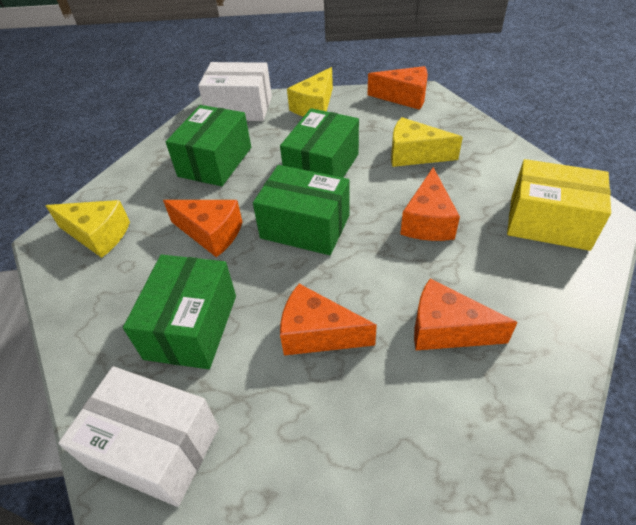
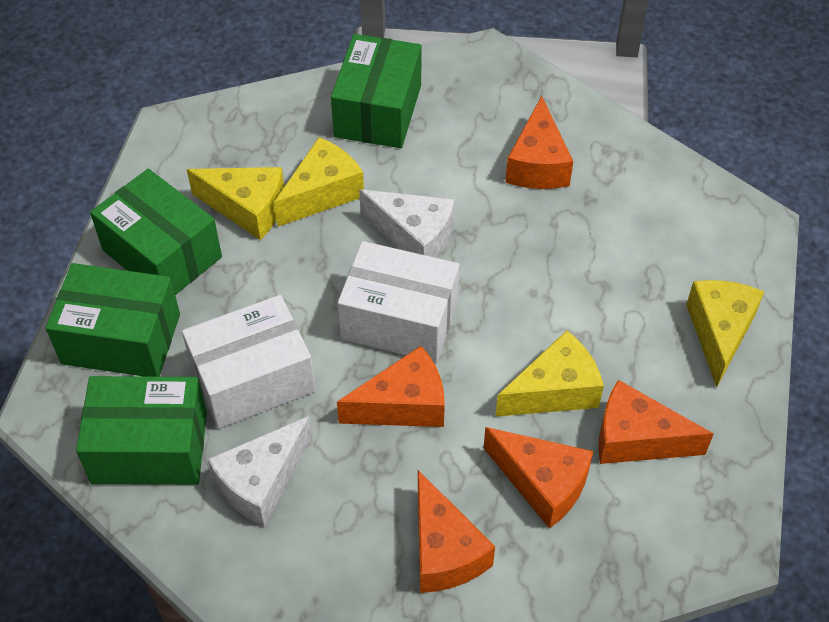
white cheese: 0 -> 2
yellow box: 1 -> 0
yellow cheese: 3 -> 4

